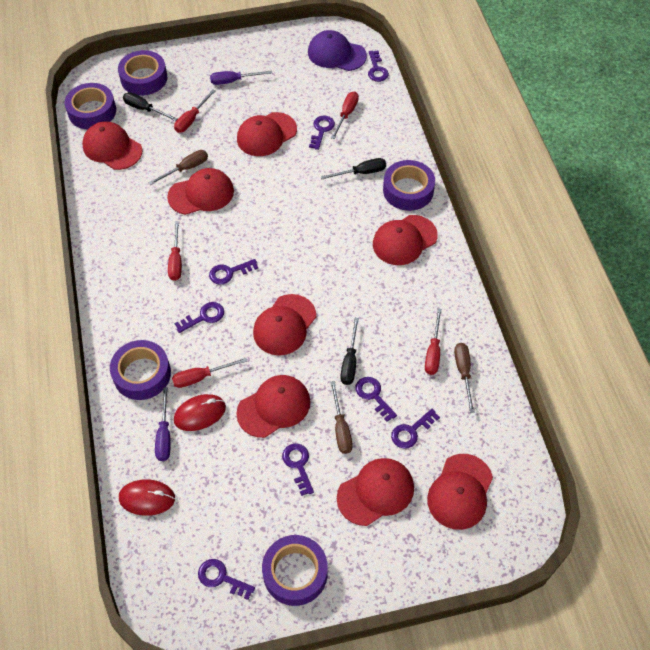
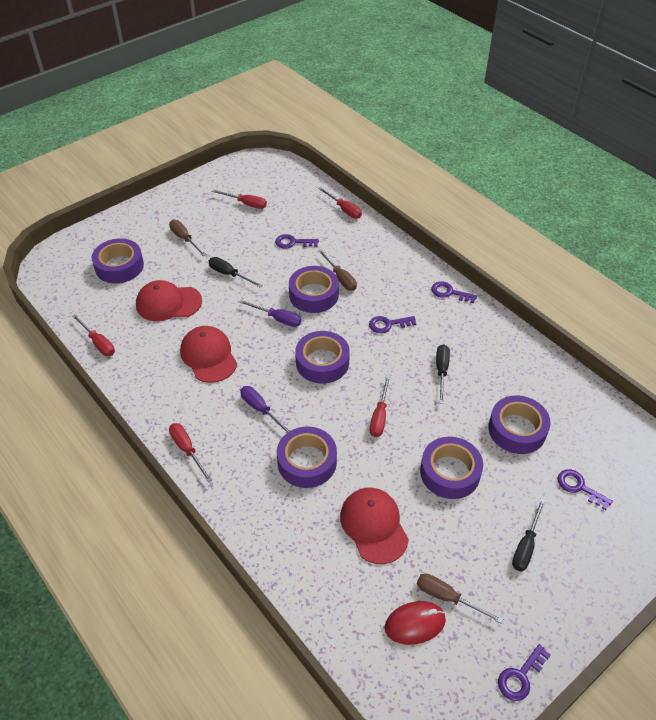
purple cap: 1 -> 0
purple key: 8 -> 5
purple tape: 5 -> 6
red cap: 8 -> 3
red mouse: 2 -> 1

